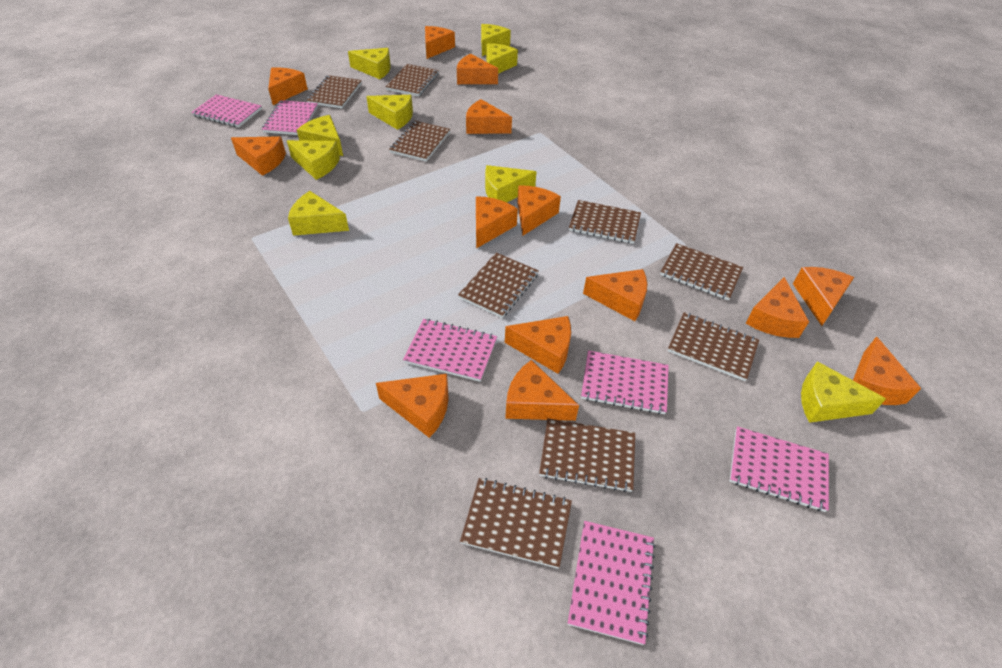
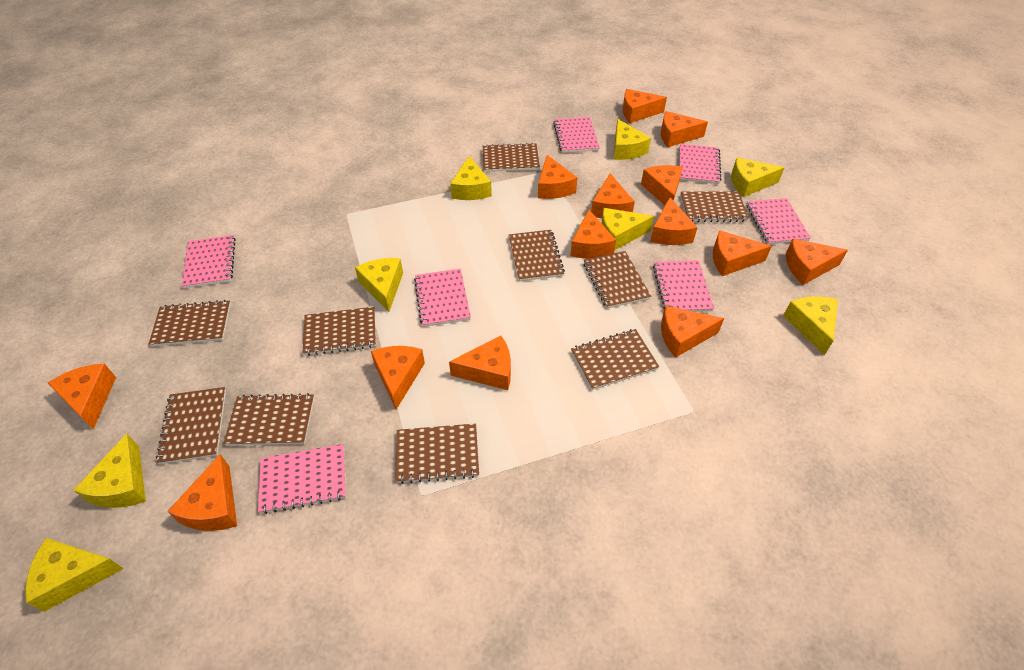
brown notebook: 9 -> 10
pink notebook: 6 -> 7
yellow cheese: 9 -> 8

